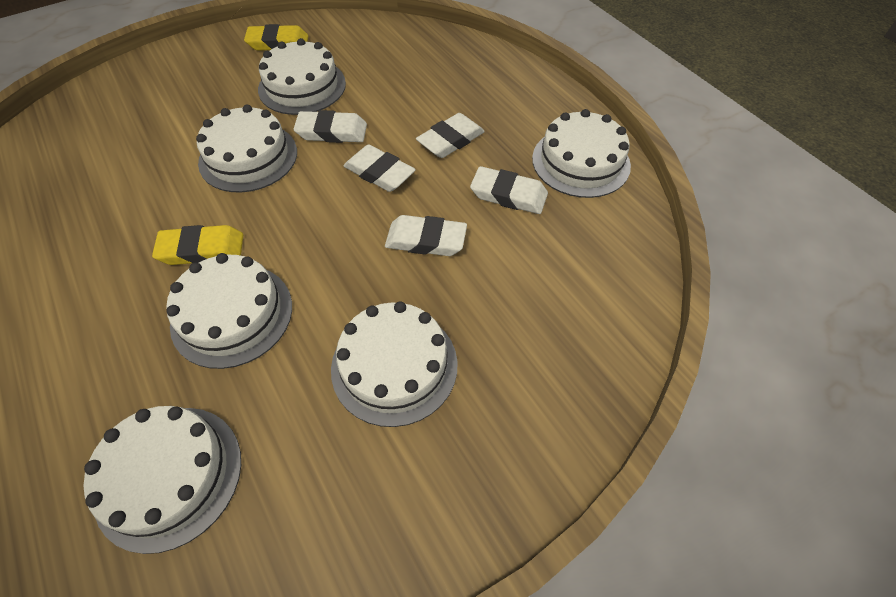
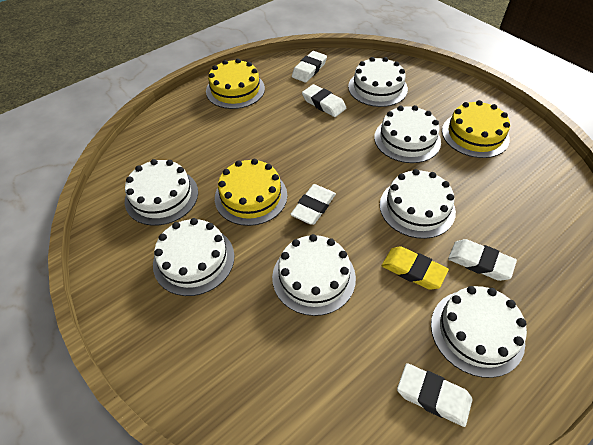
white cake: 6 -> 7
yellow cake: 0 -> 3
yellow eraser: 2 -> 1

